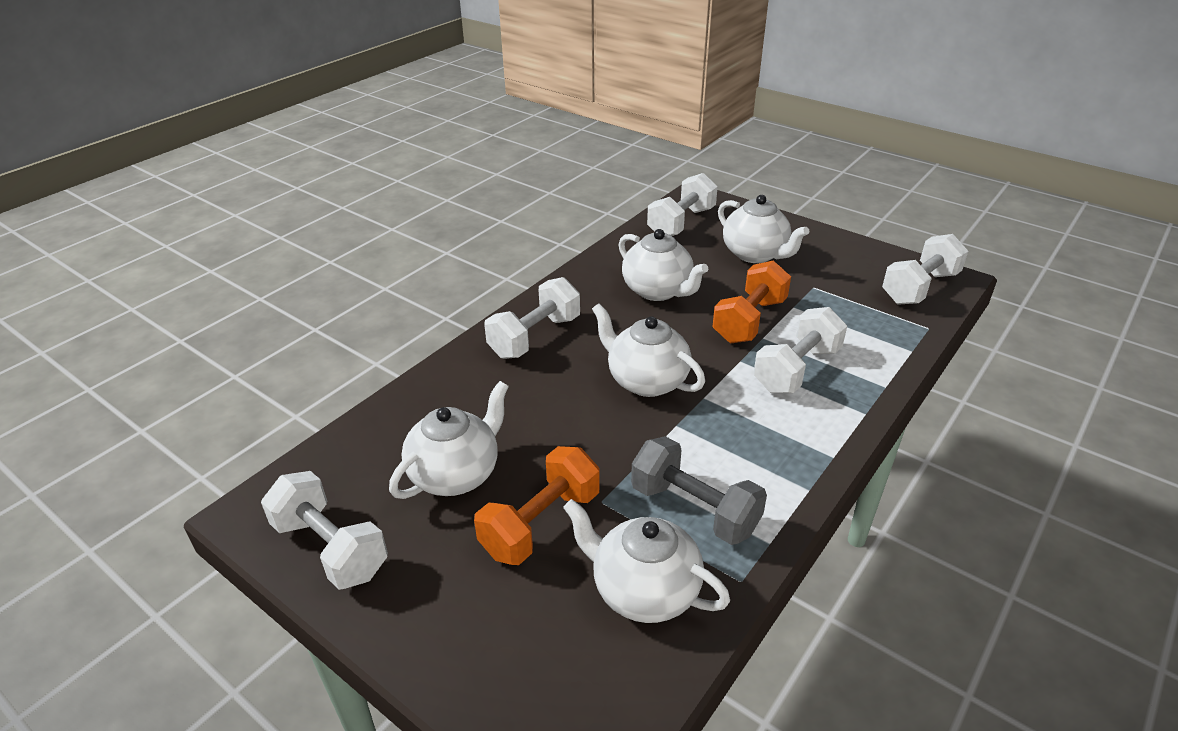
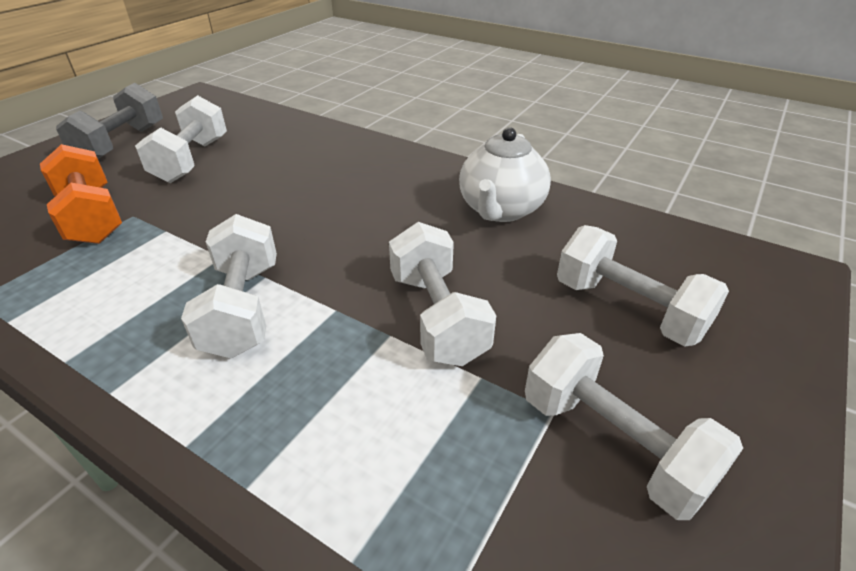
orange dumbbell: 2 -> 1
white teapot: 5 -> 1

